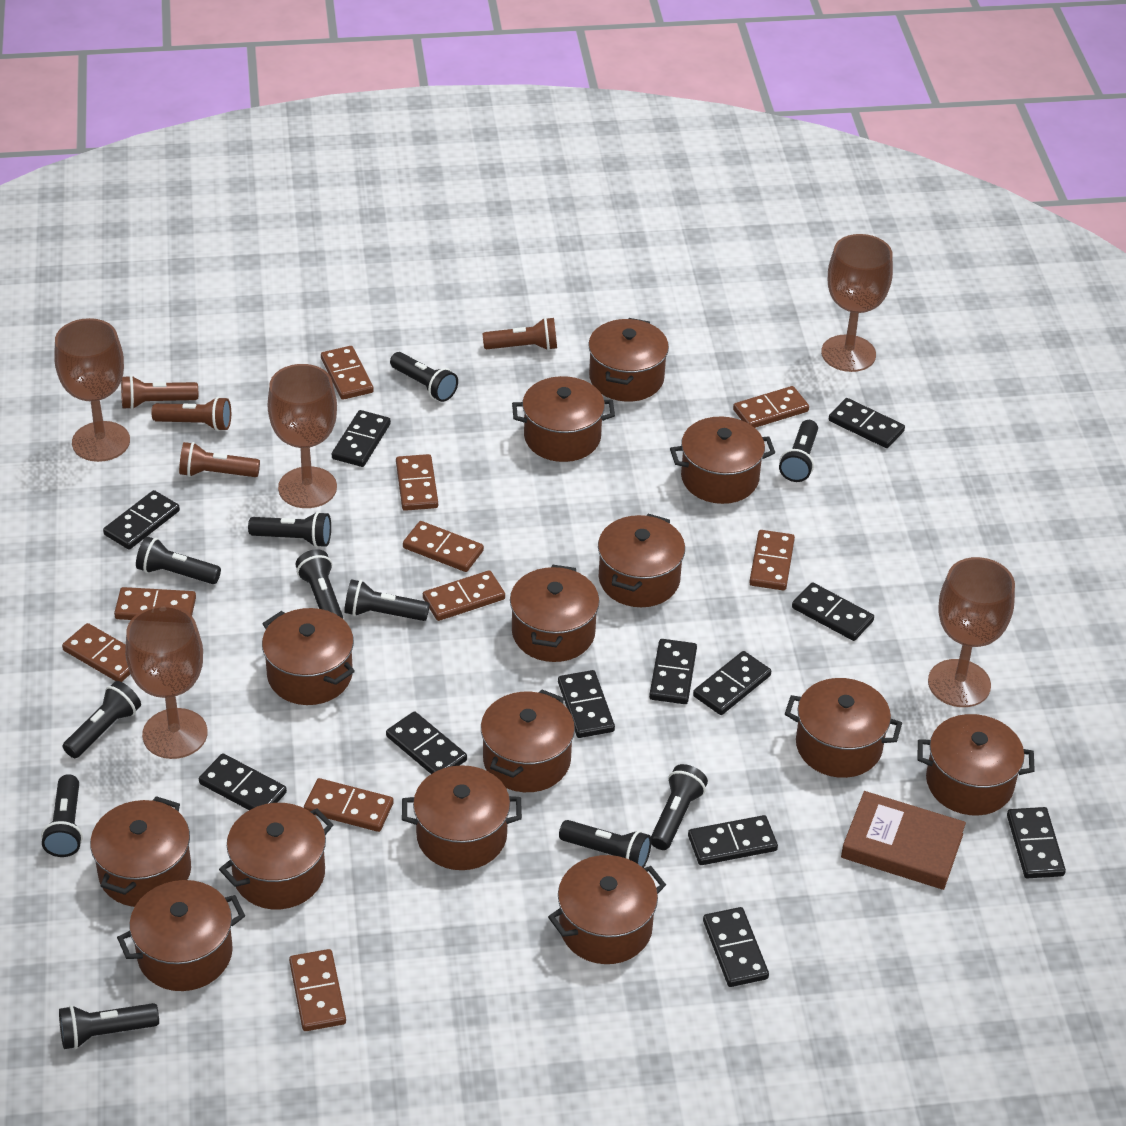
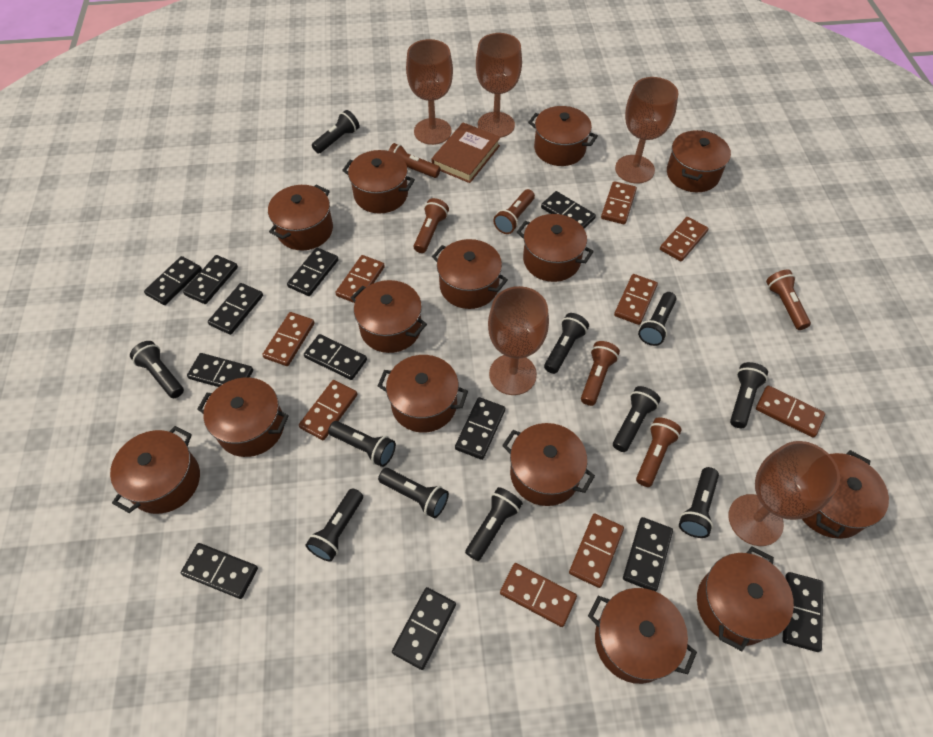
brown domino: 10 -> 9
brown flashlight: 4 -> 6

